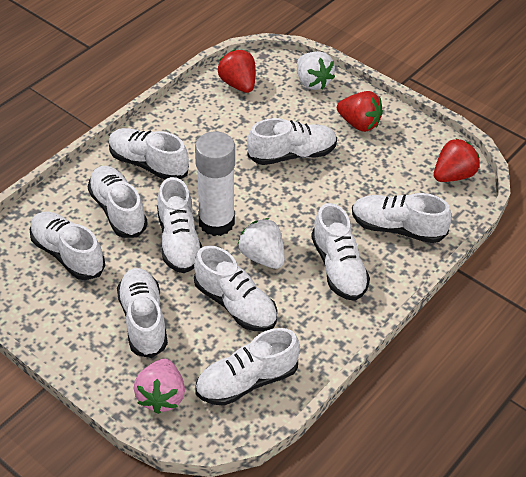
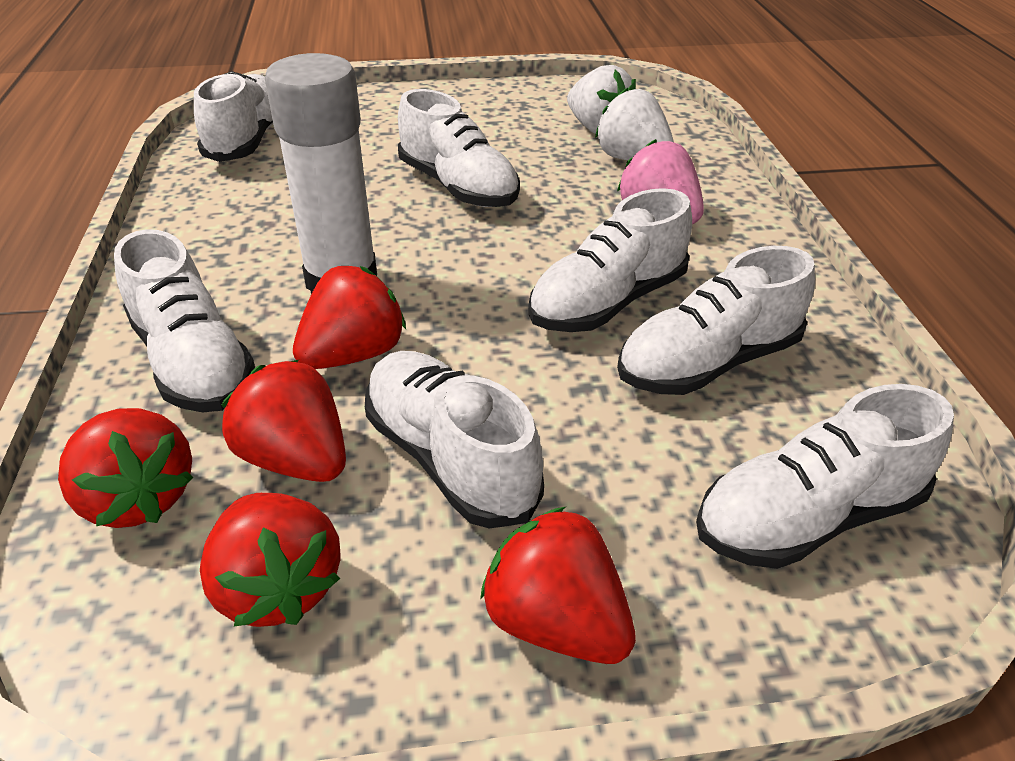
red strawberry: 3 -> 5
white shoe: 10 -> 7

